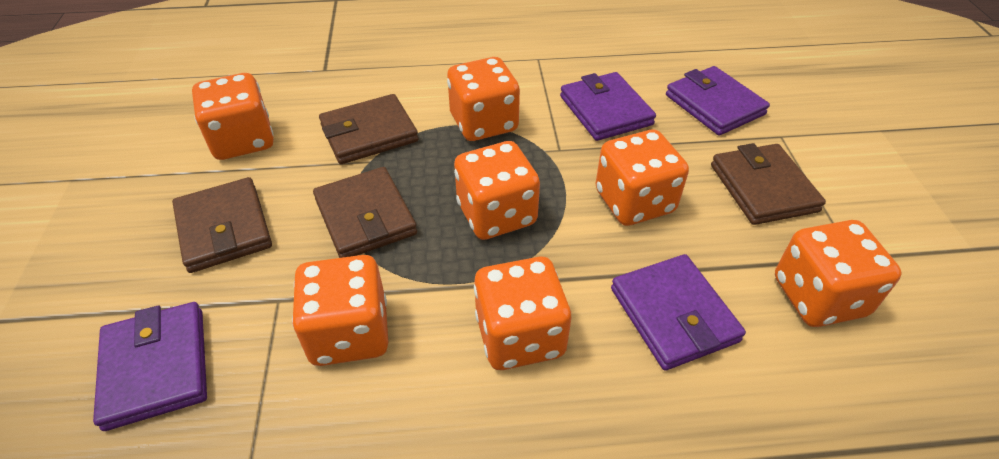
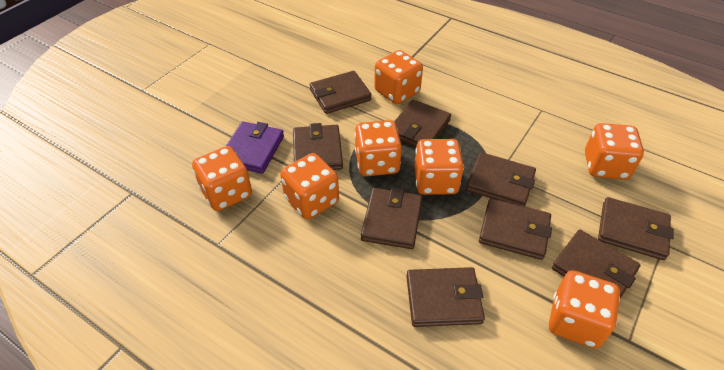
brown wallet: 4 -> 9
purple wallet: 4 -> 1

